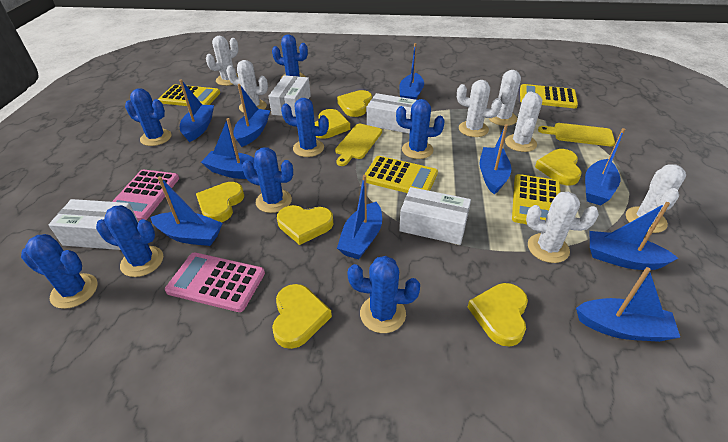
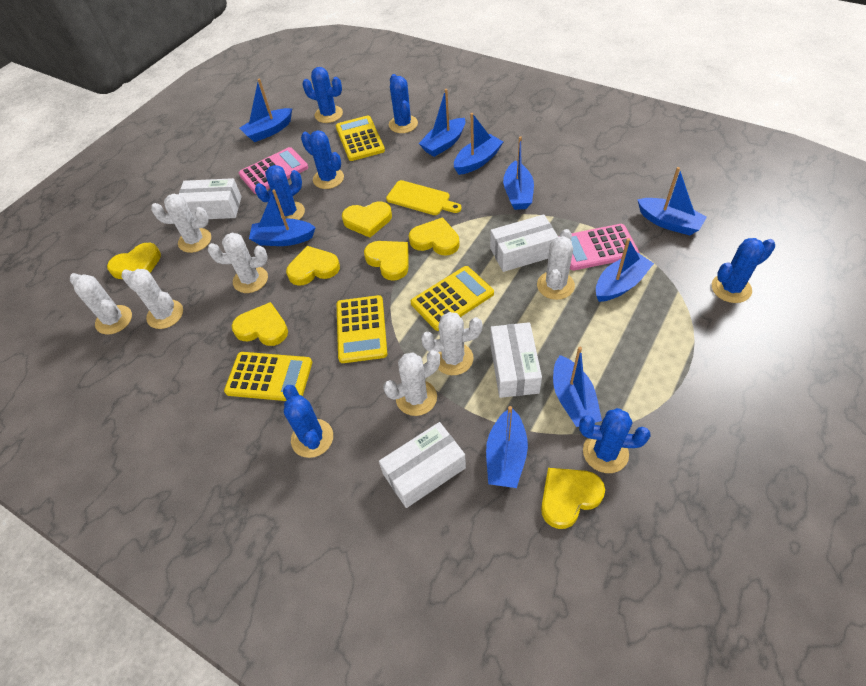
blue boat: 10 -> 9
blue cactus: 8 -> 7
yellow cutting board: 2 -> 1

